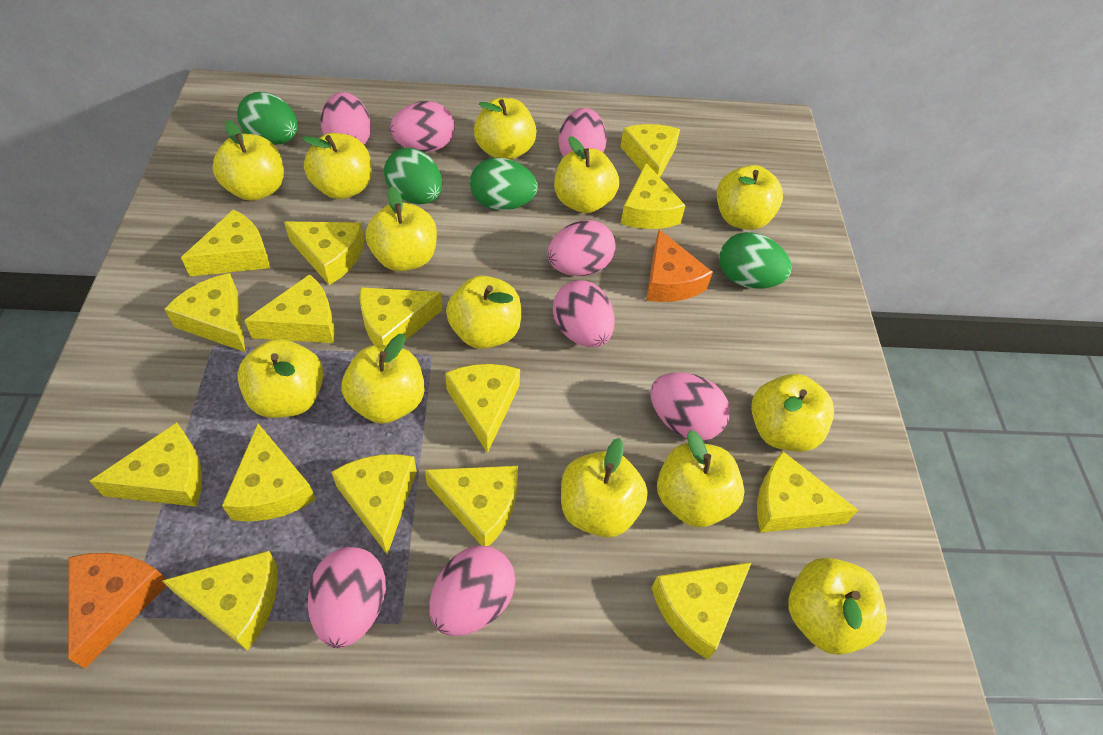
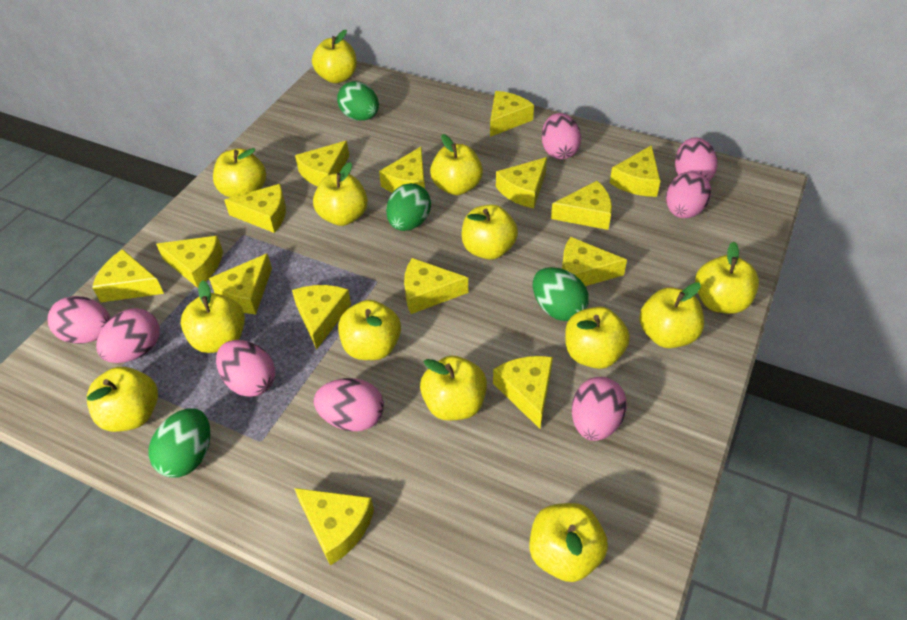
orange cheese: 2 -> 0

